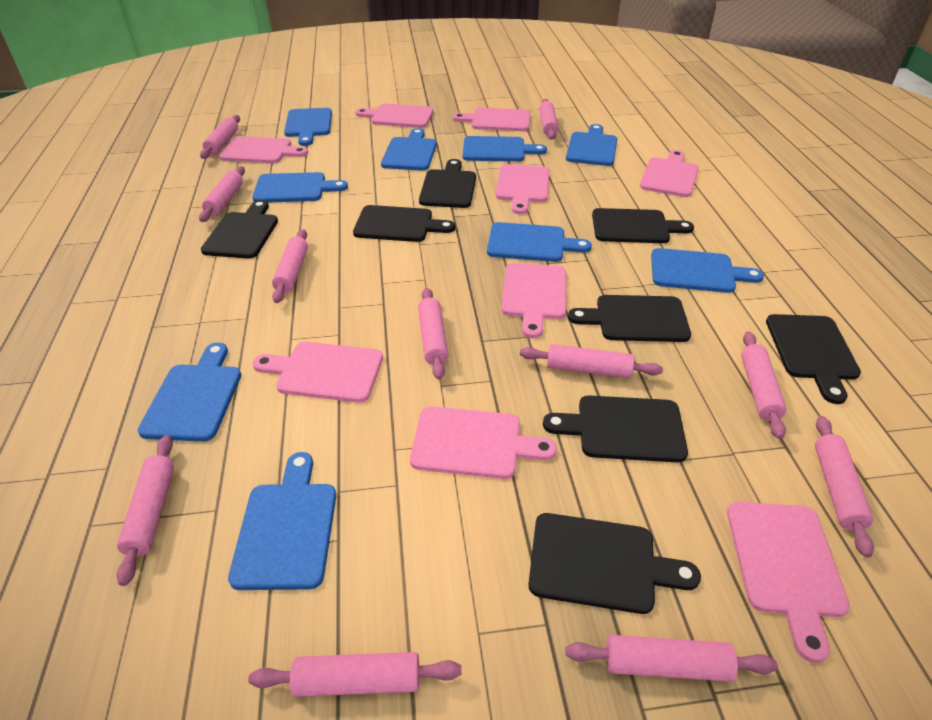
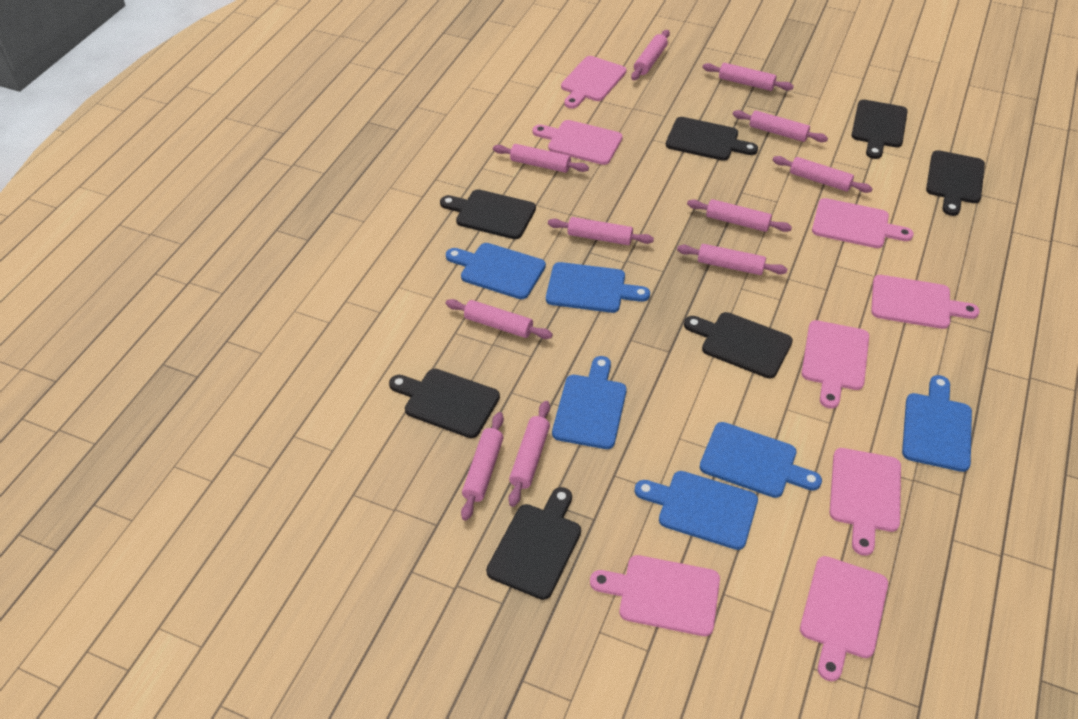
black cutting board: 8 -> 7
blue cutting board: 9 -> 6
pink cutting board: 9 -> 8

